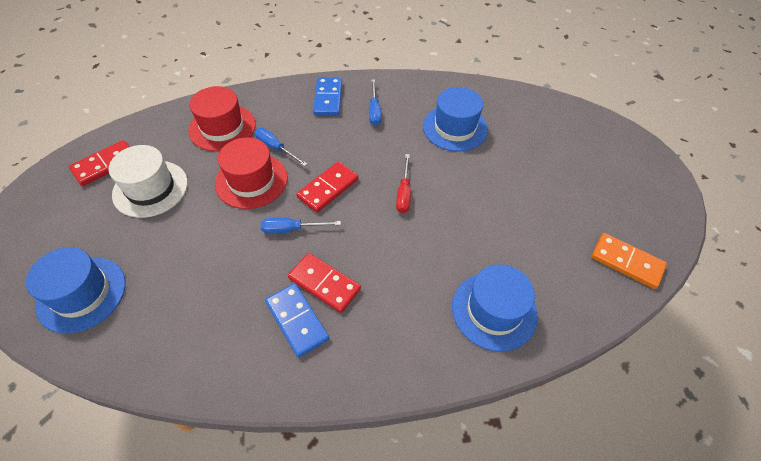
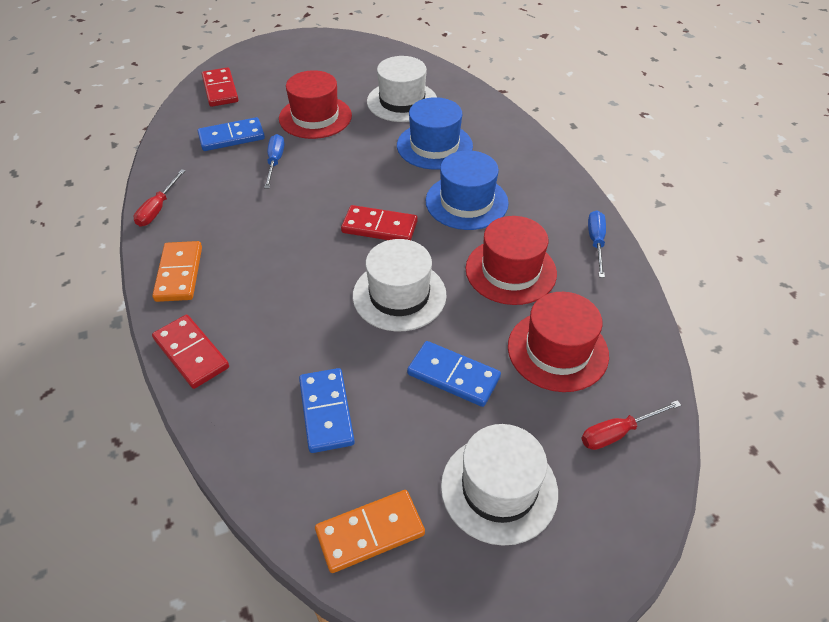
blue domino: 2 -> 3
blue hat: 3 -> 2
blue screwdriver: 3 -> 2
orange domino: 1 -> 2
red hat: 2 -> 3
red screwdriver: 1 -> 2
white hat: 1 -> 3

